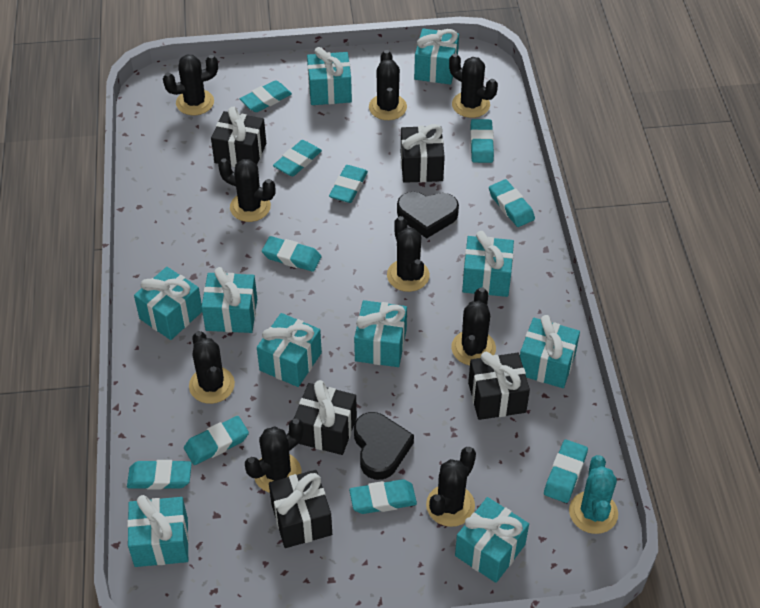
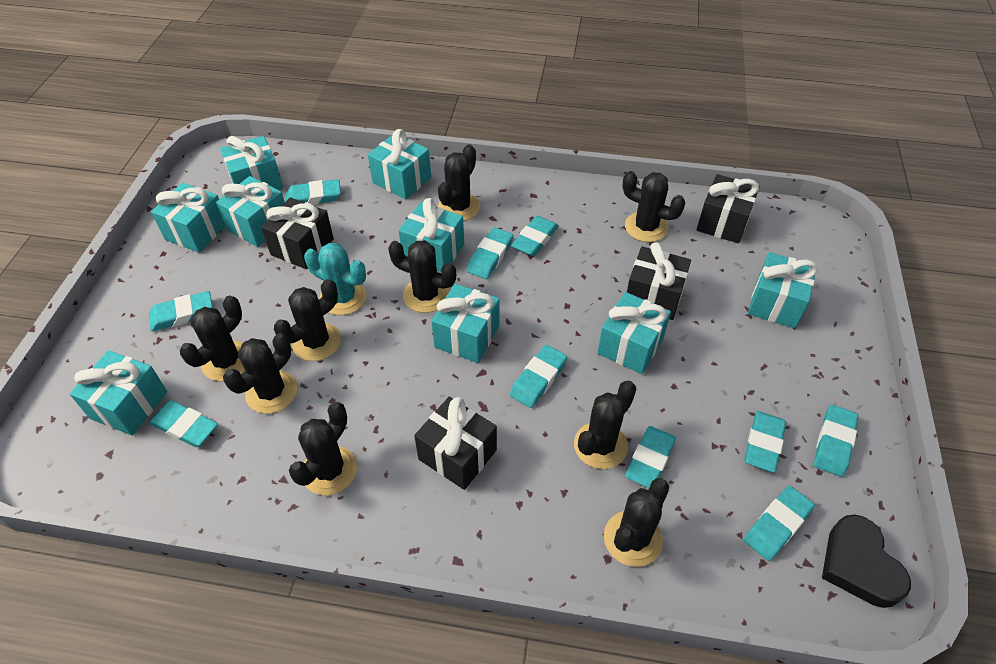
black gift: 5 -> 4
black heart: 2 -> 1
turquoise gift: 10 -> 9

